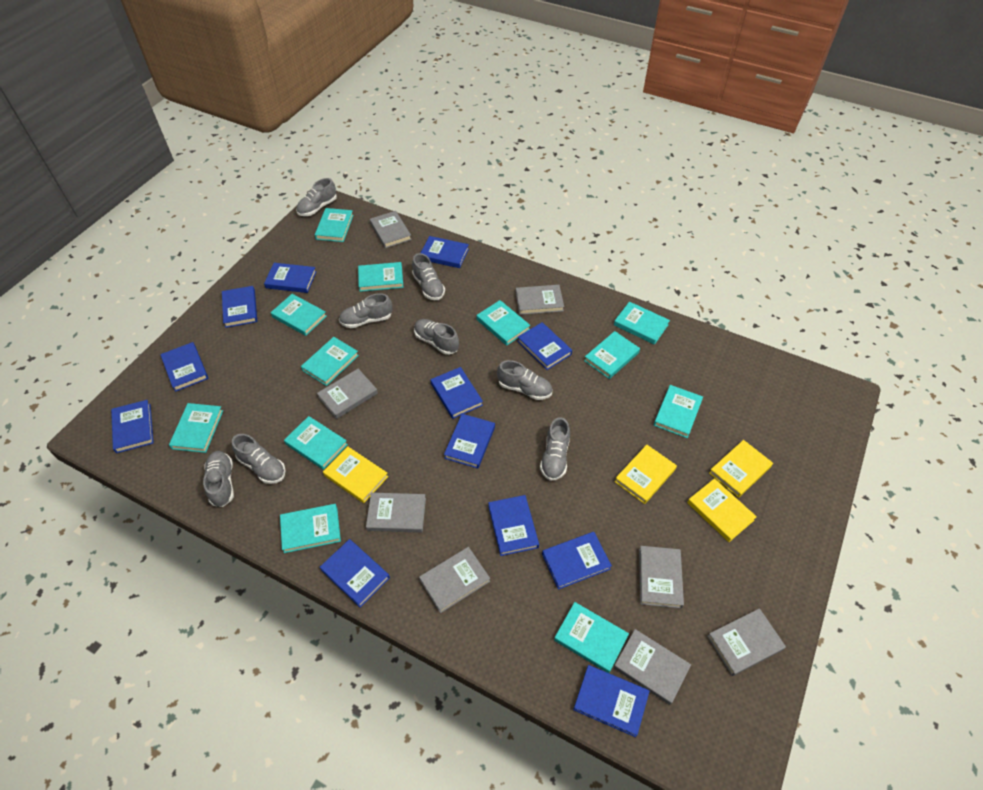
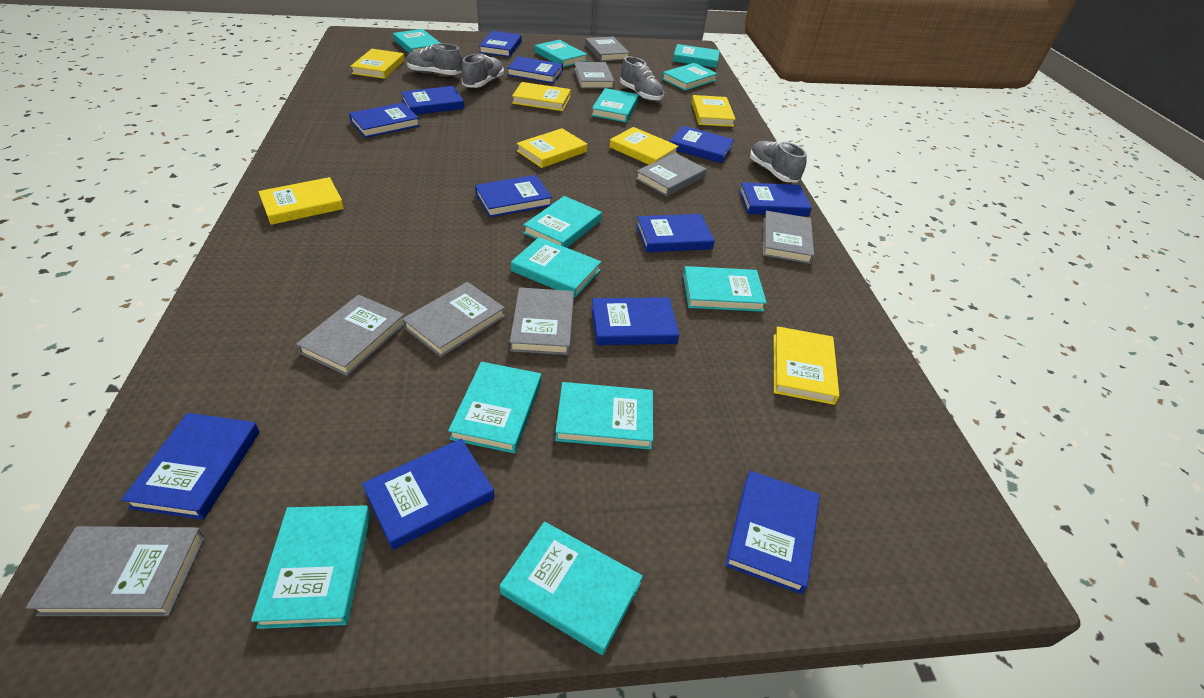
grey shoe: 8 -> 4
yellow book: 4 -> 7

